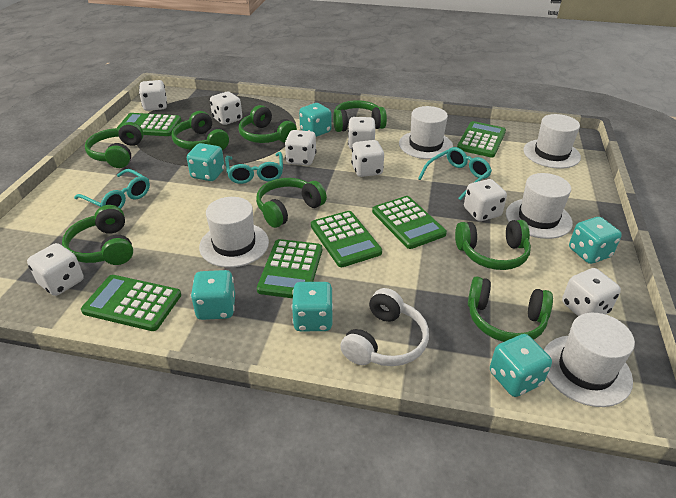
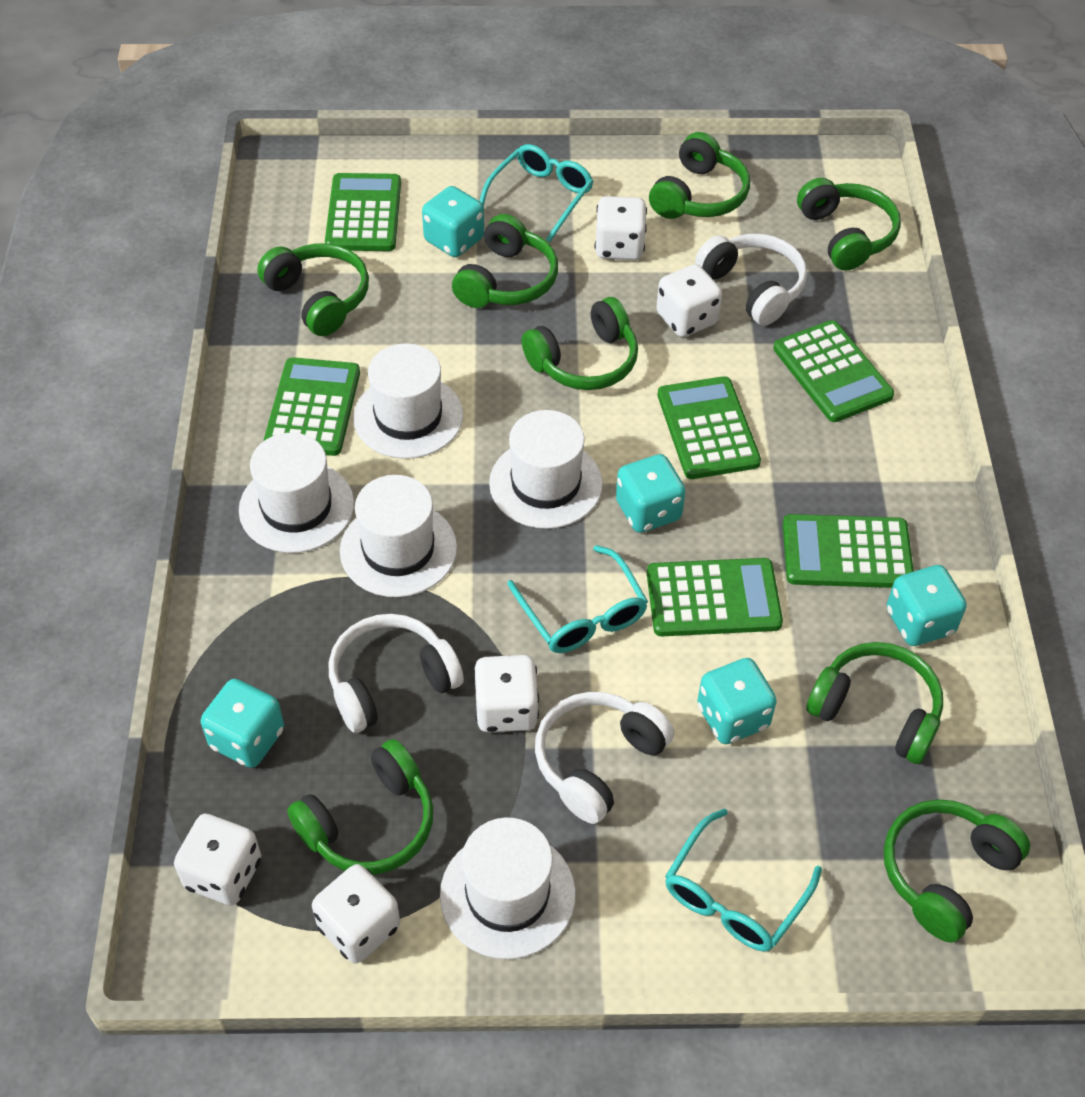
turquoise dice: 6 -> 5
white dice: 8 -> 5
white headphones: 1 -> 3

